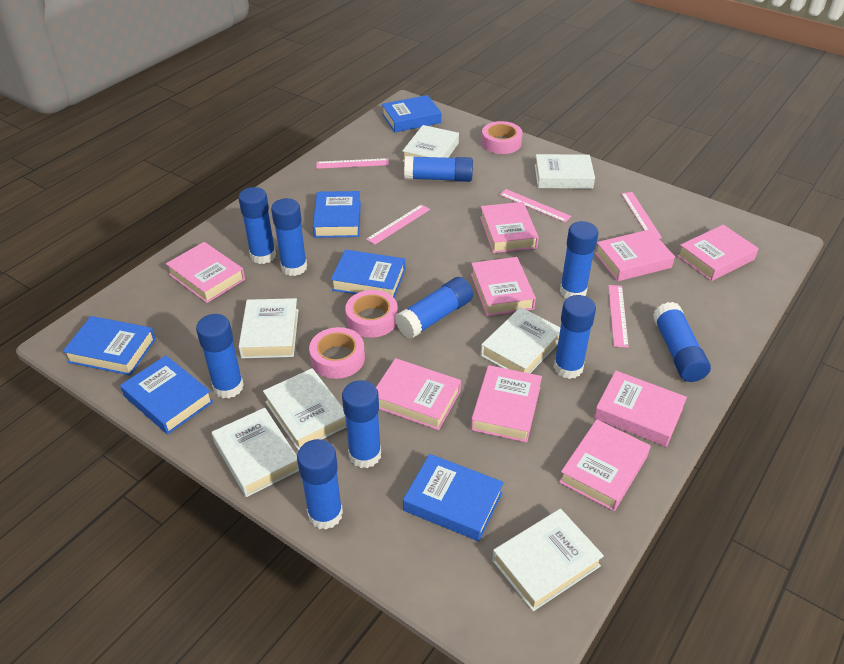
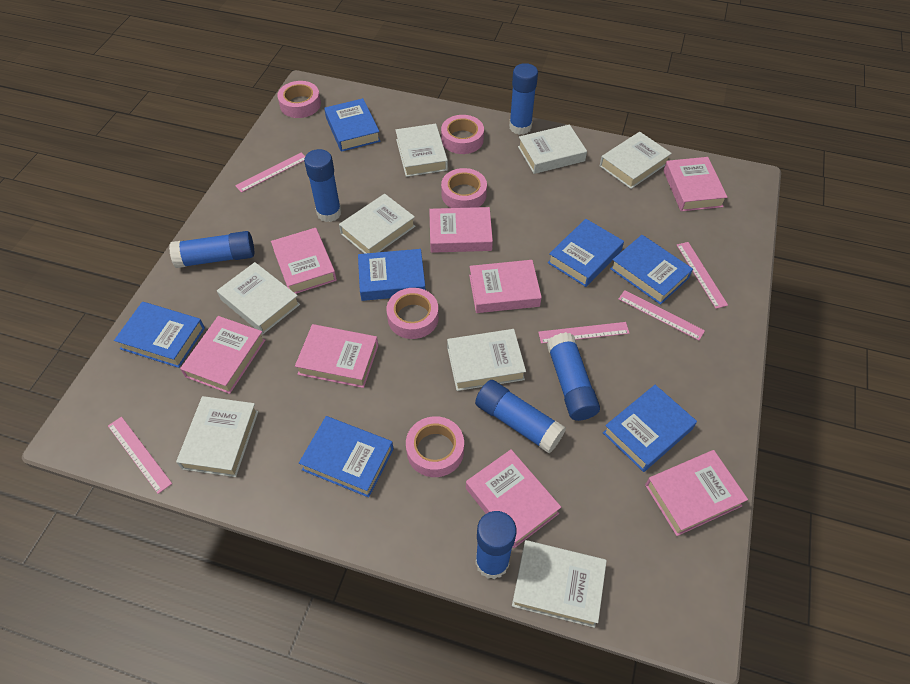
blue book: 6 -> 7
blue glue stick: 10 -> 6
pink book: 9 -> 8
pink tape: 3 -> 5
white book: 7 -> 8

